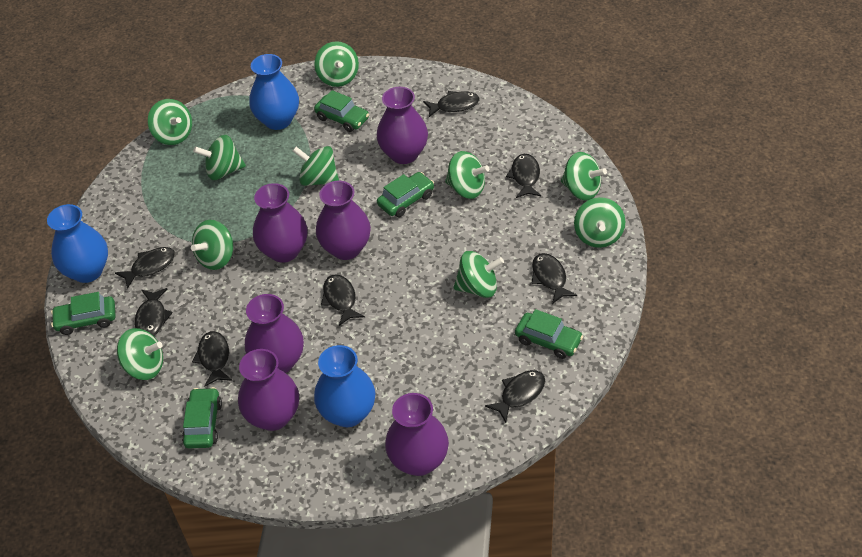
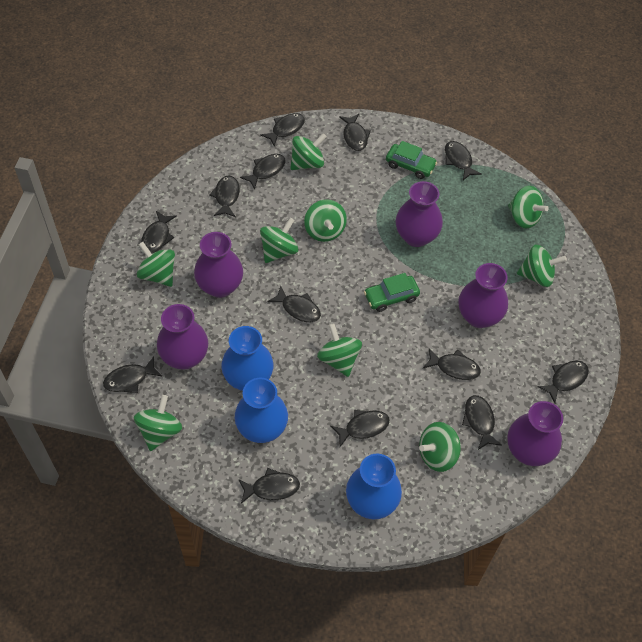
black fish: 8 -> 13
green car: 5 -> 2
green spinning top: 10 -> 9
purple vase: 6 -> 5

